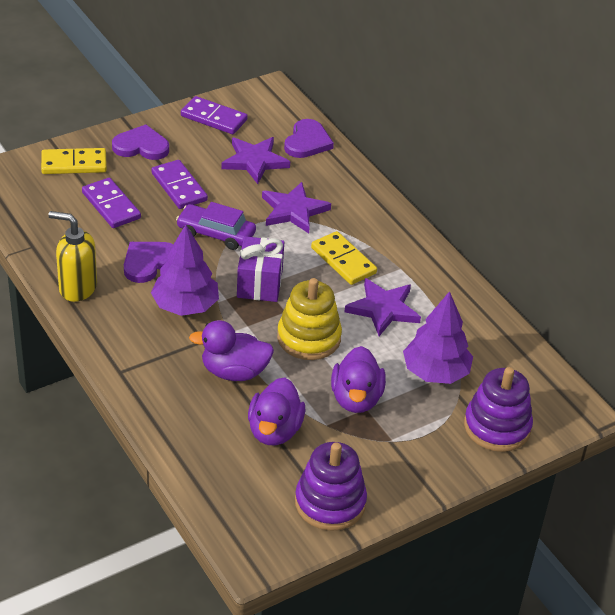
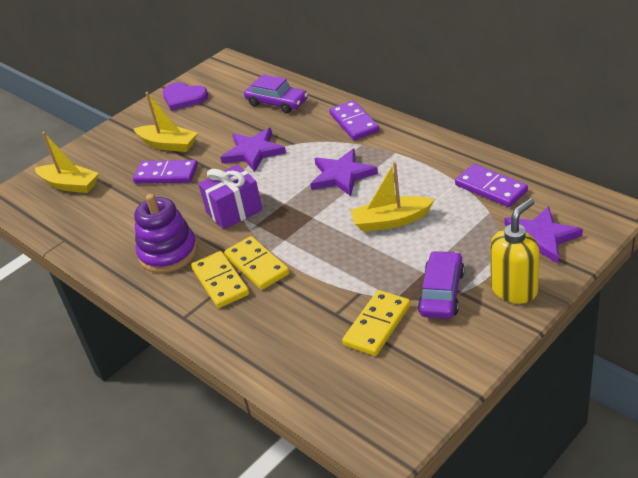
purple car: 1 -> 2
purple duck: 3 -> 0
purple heart: 3 -> 1
purple stacking toy: 2 -> 1
purple tree: 2 -> 0
yellow boat: 0 -> 3
yellow domino: 2 -> 3
yellow stacking toy: 1 -> 0

